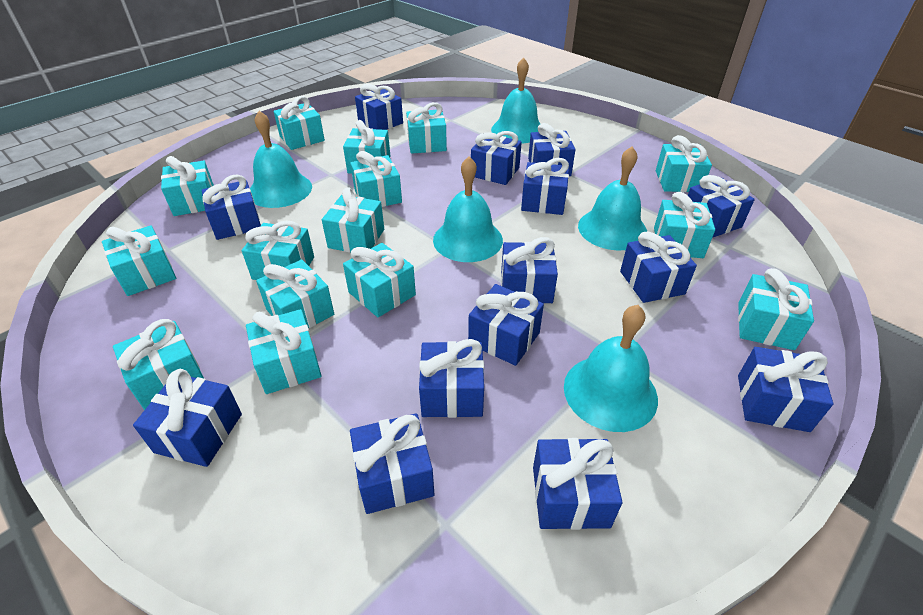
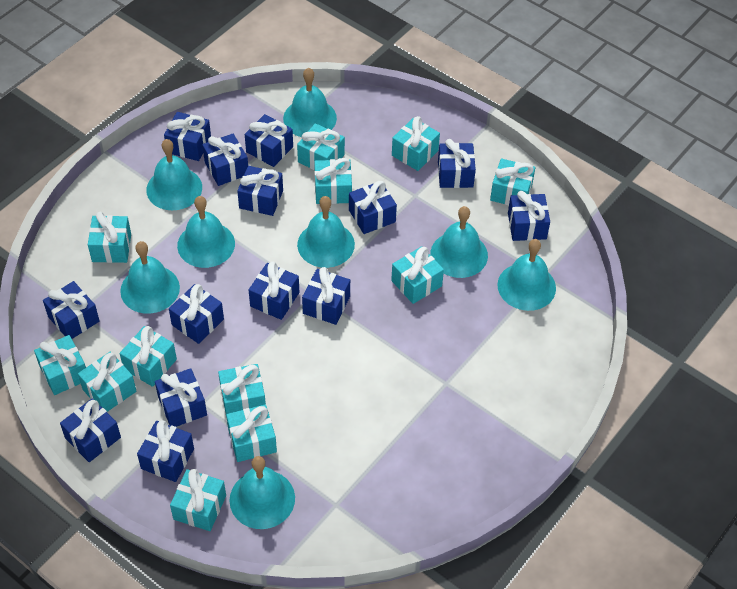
turquoise bell: 5 -> 8
turquoise gift: 15 -> 12

